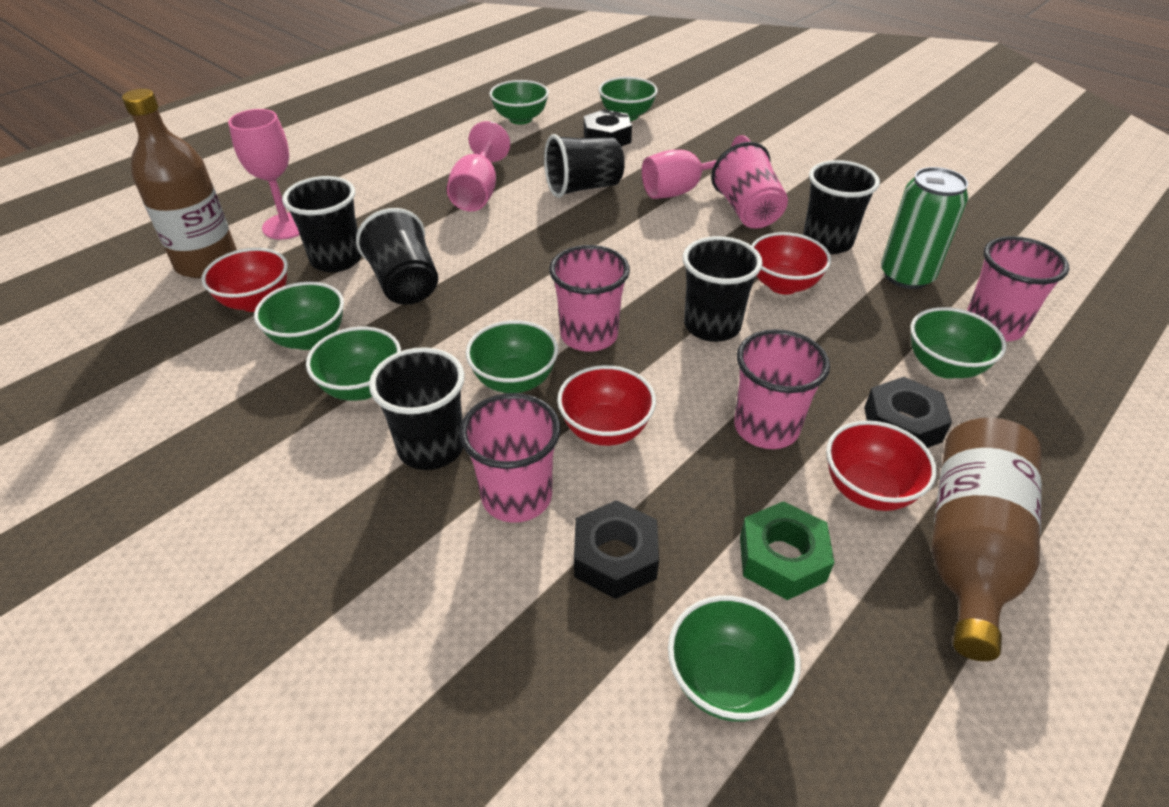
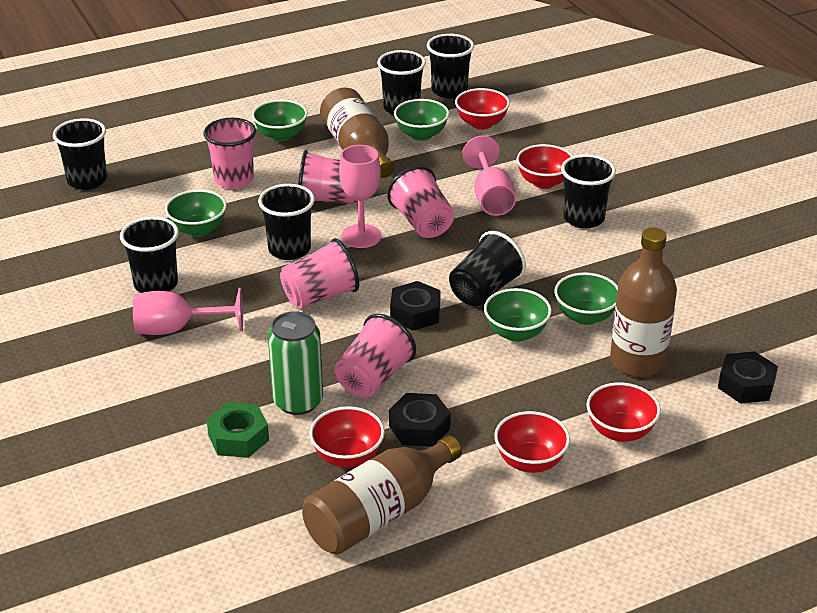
black cup: 6 -> 7
brown bottle: 2 -> 3
green bowl: 7 -> 5
red bowl: 4 -> 5

